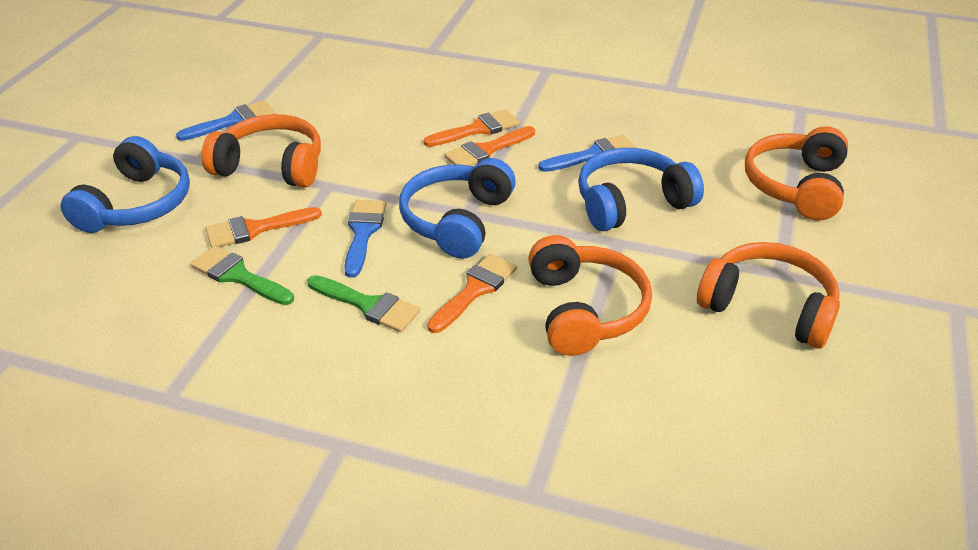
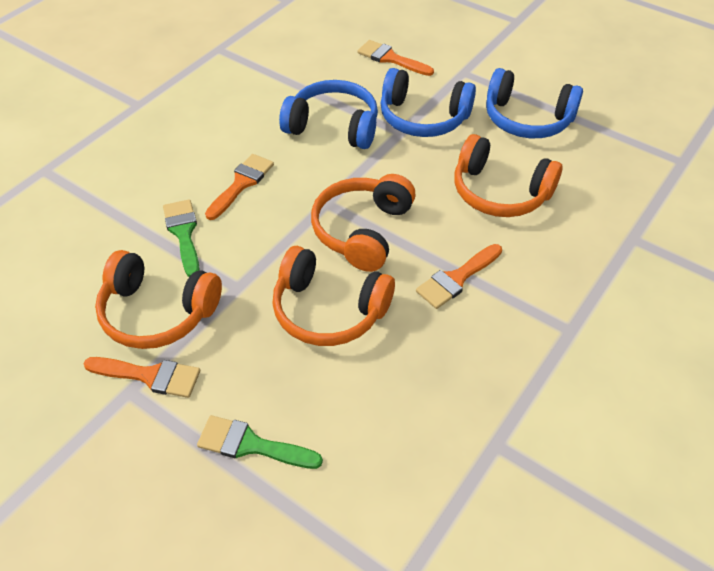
blue brush: 3 -> 0

